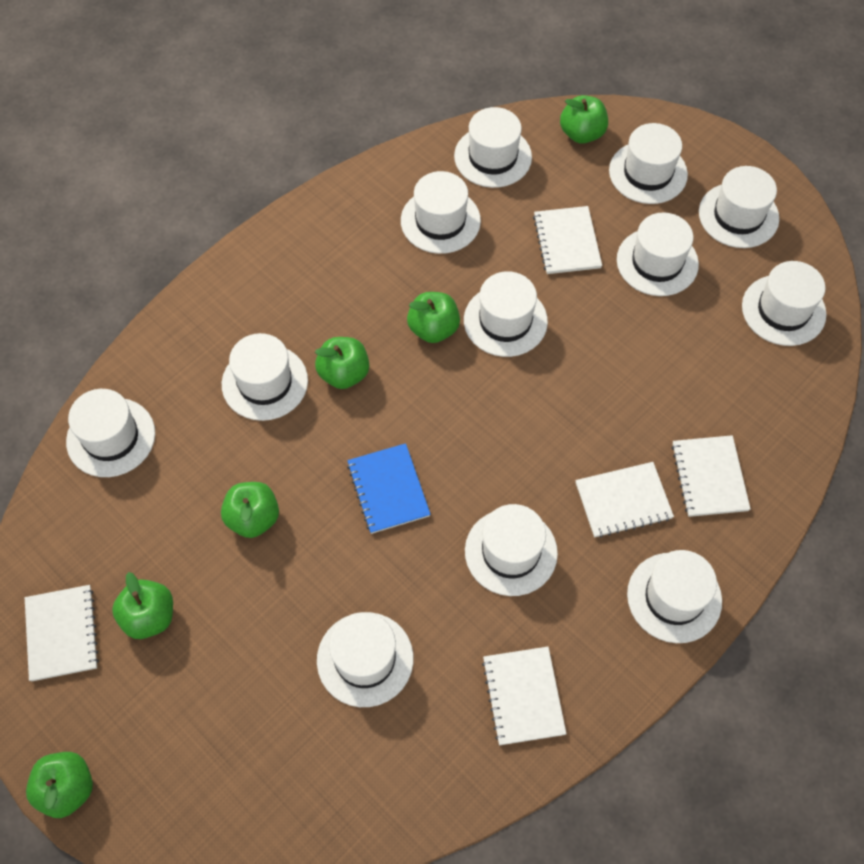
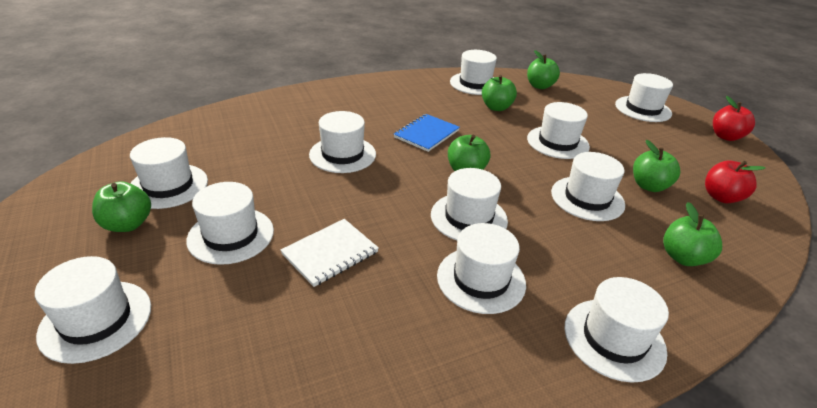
red apple: 0 -> 2
white hat: 12 -> 11
white notebook: 5 -> 1

